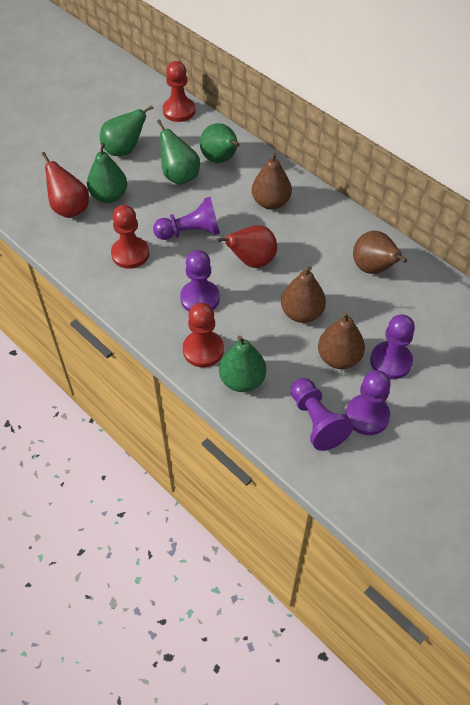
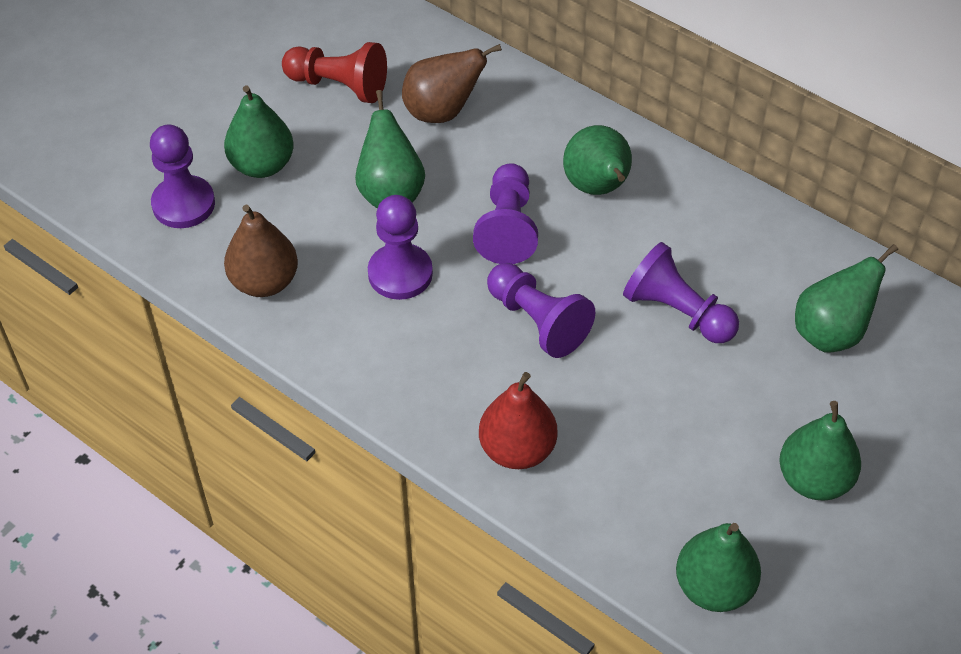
brown pear: 4 -> 2
green pear: 5 -> 6
red pawn: 3 -> 1
red pear: 2 -> 1

